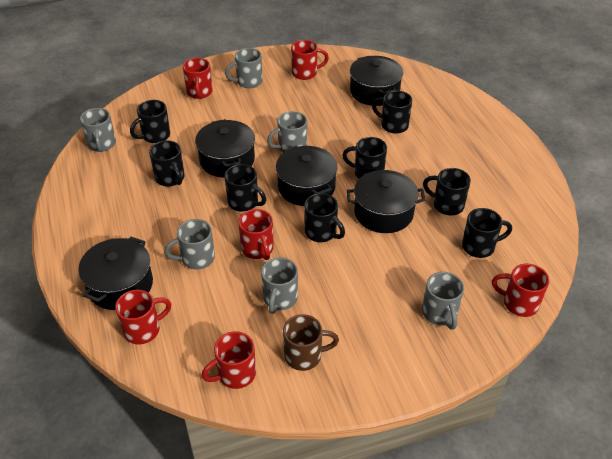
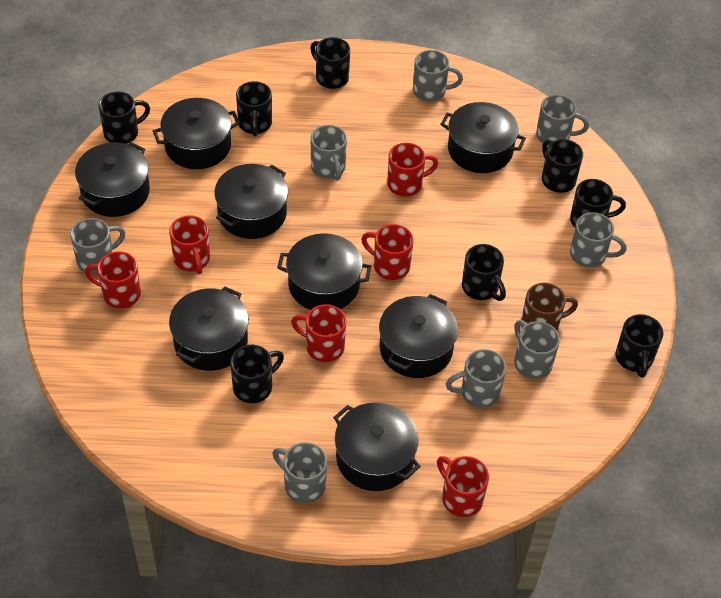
black pot: 5 -> 8
grey mug: 6 -> 8

